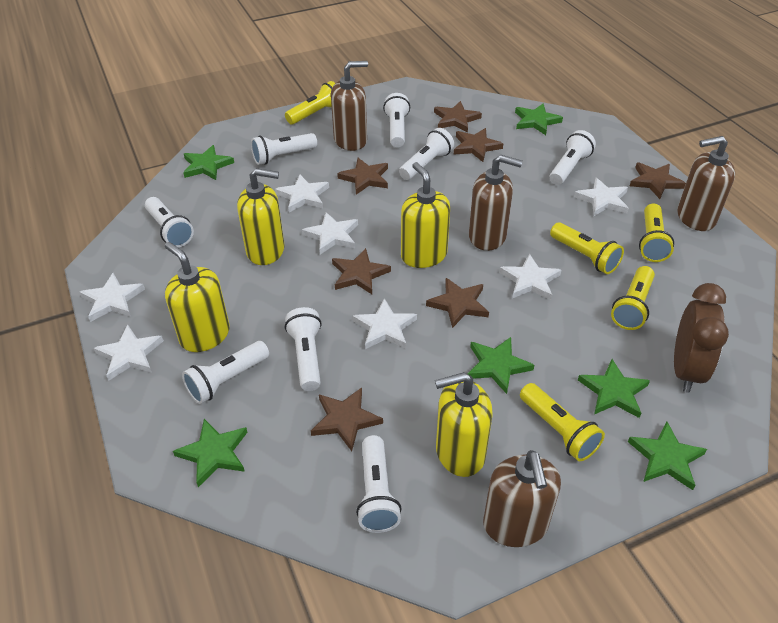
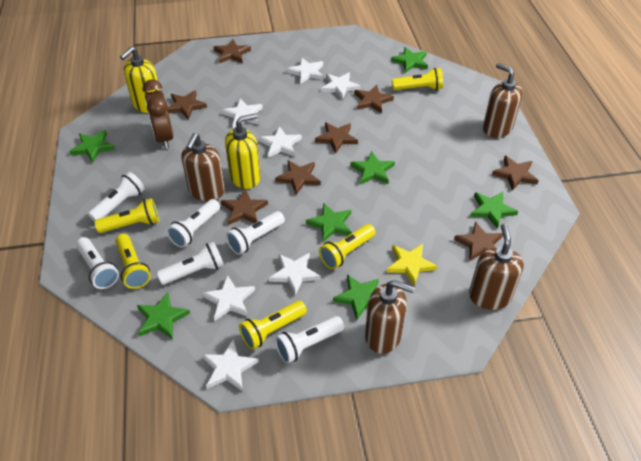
brown star: 7 -> 8
green star: 6 -> 7
white flashlight: 8 -> 6
yellow soap dispenser: 4 -> 2
yellow star: 0 -> 1

